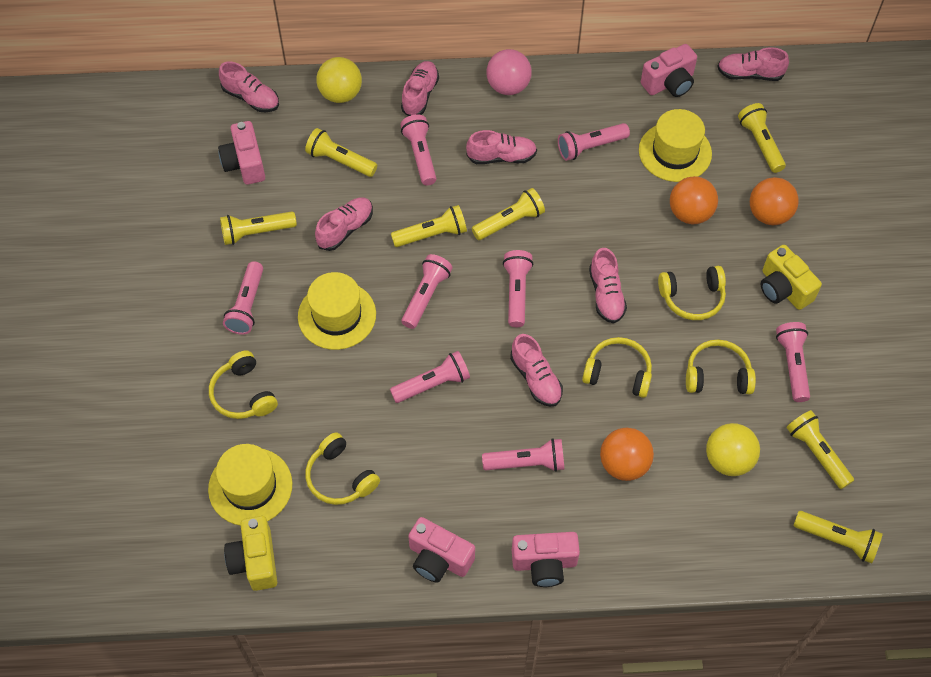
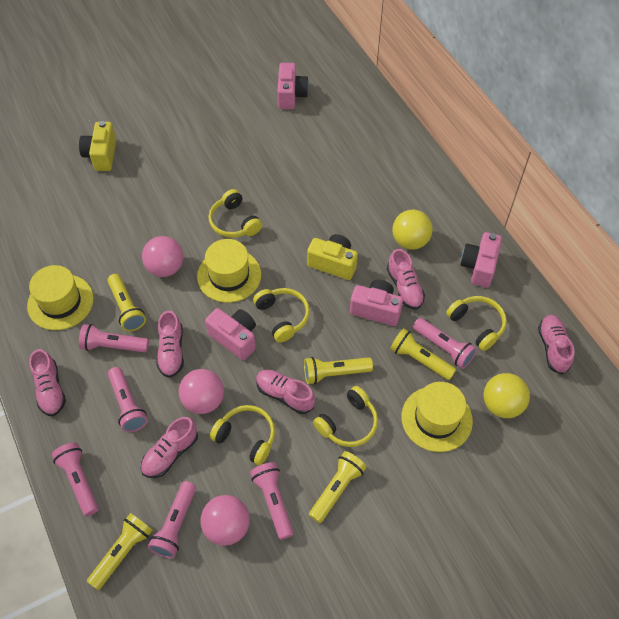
orange ball: 3 -> 0
pink ball: 1 -> 3
pink flashlight: 8 -> 6
pink shoe: 7 -> 6
yellow flashlight: 7 -> 5

